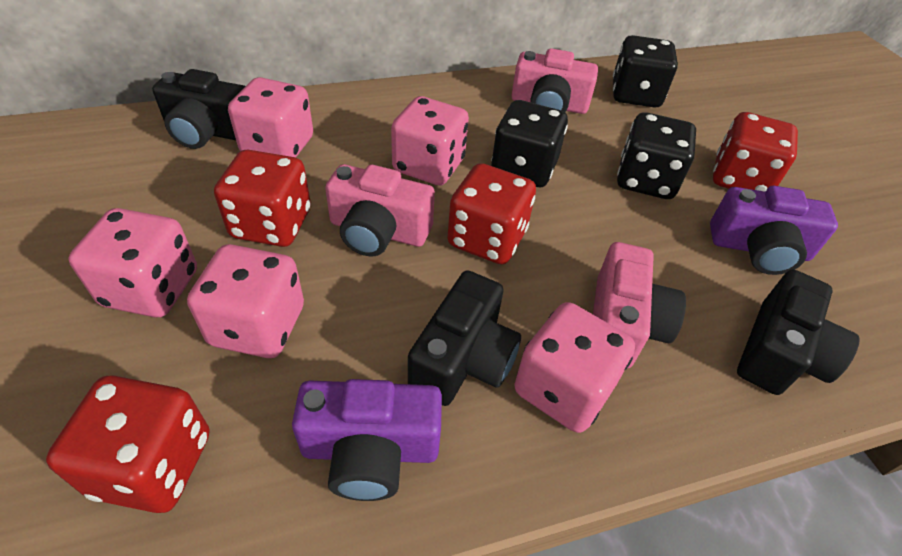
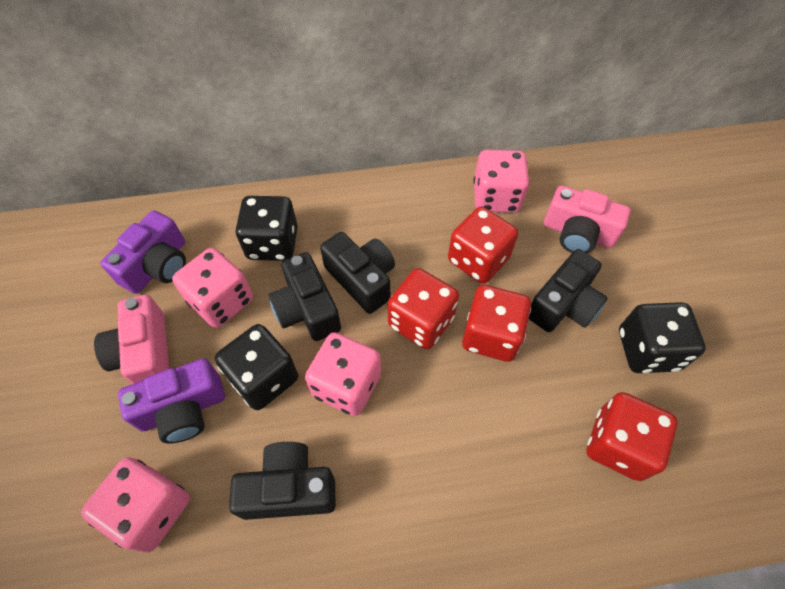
black camera: 3 -> 4
pink camera: 3 -> 2
pink dice: 5 -> 4

